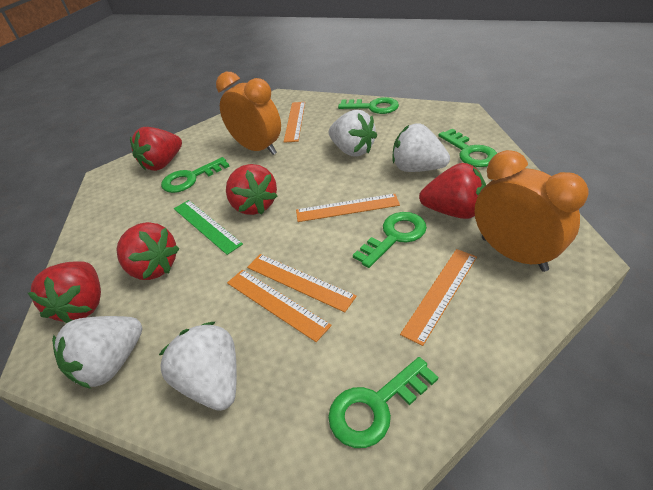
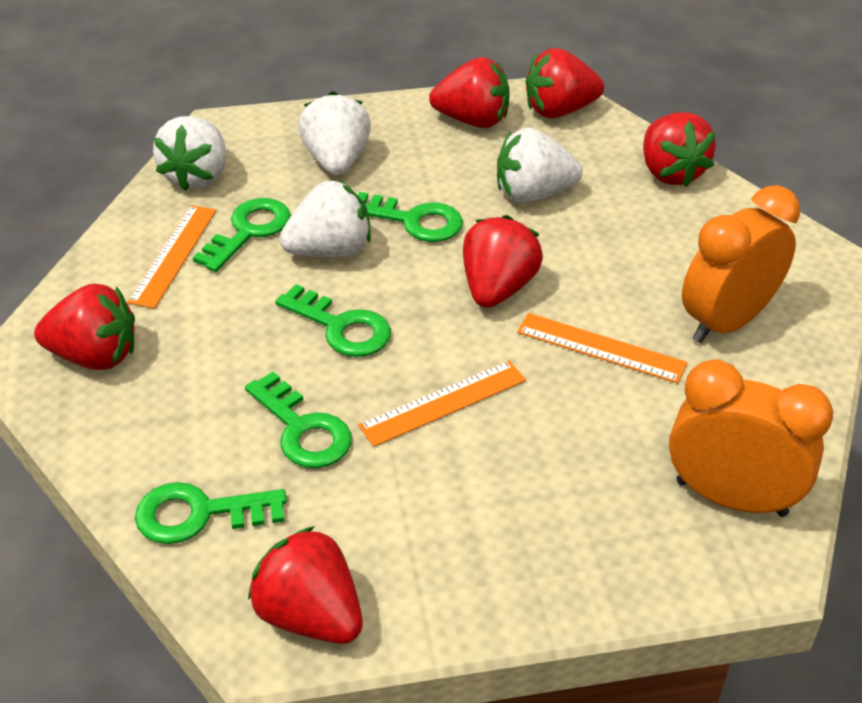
green ruler: 1 -> 0
orange ruler: 5 -> 3
red strawberry: 5 -> 6

